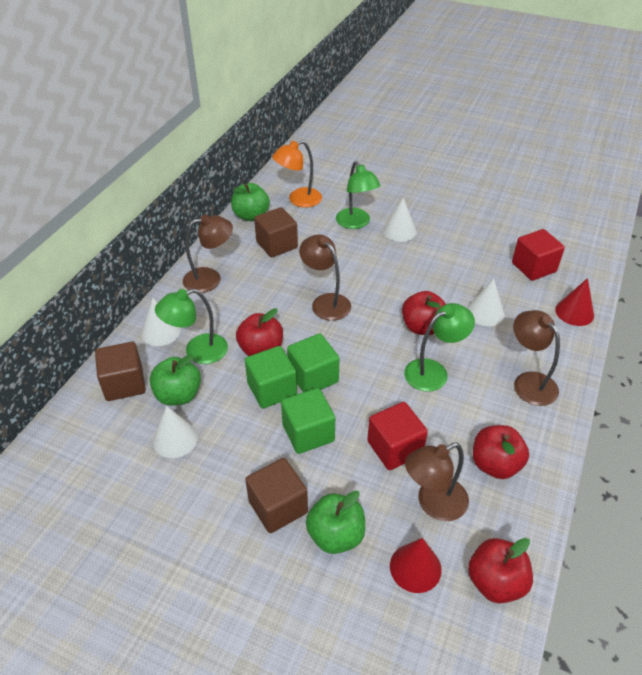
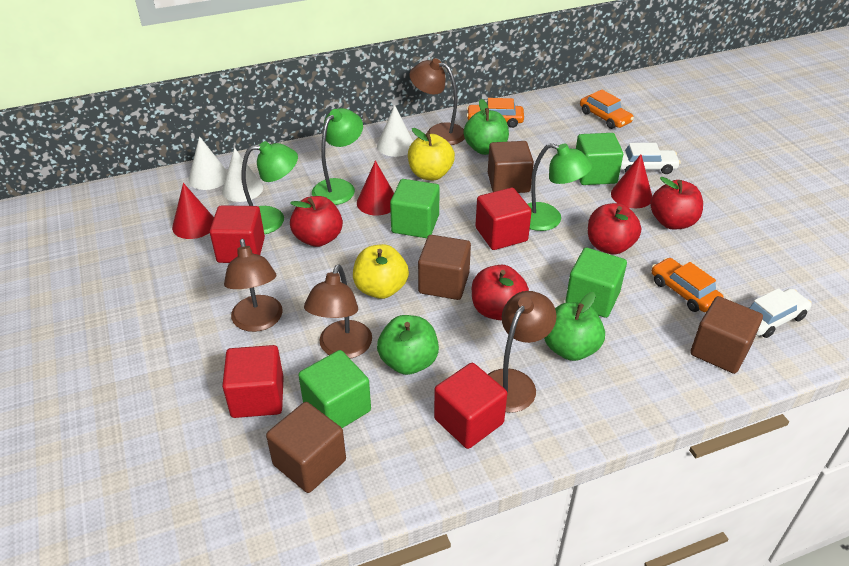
brown cube: 3 -> 4
green cube: 3 -> 4
orange car: 0 -> 3
orange lamp: 1 -> 0
red cone: 2 -> 3
red cube: 2 -> 4
white car: 0 -> 2
white cone: 4 -> 3
yellow apple: 0 -> 2

